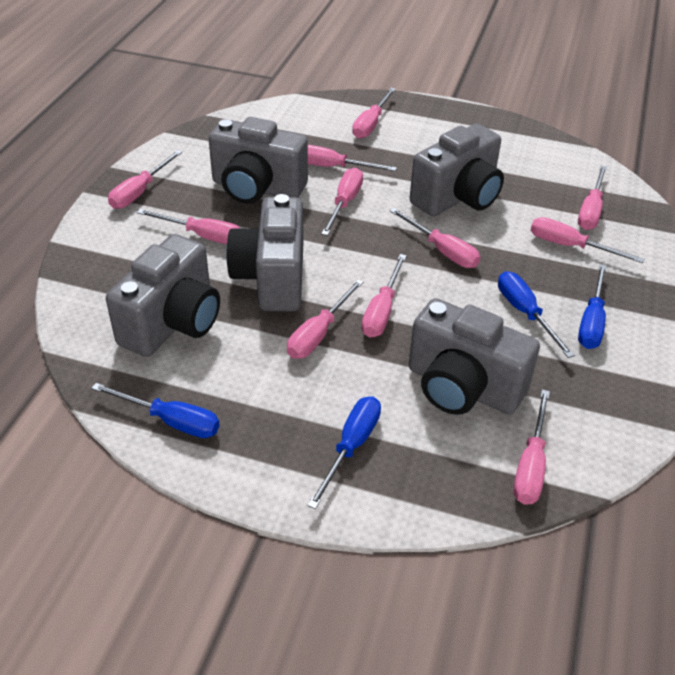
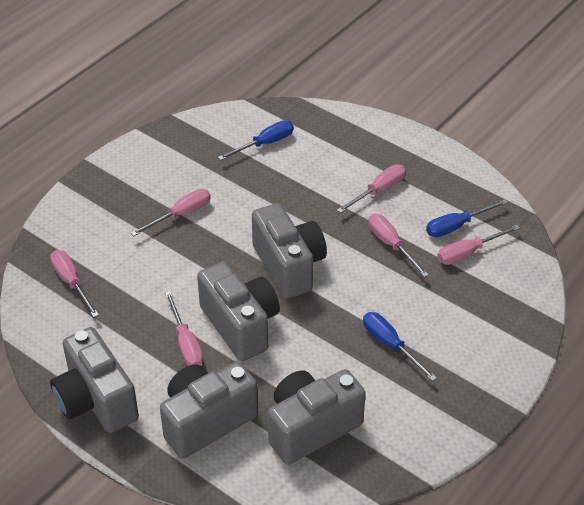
blue screwdriver: 4 -> 3
pink screwdriver: 11 -> 6

